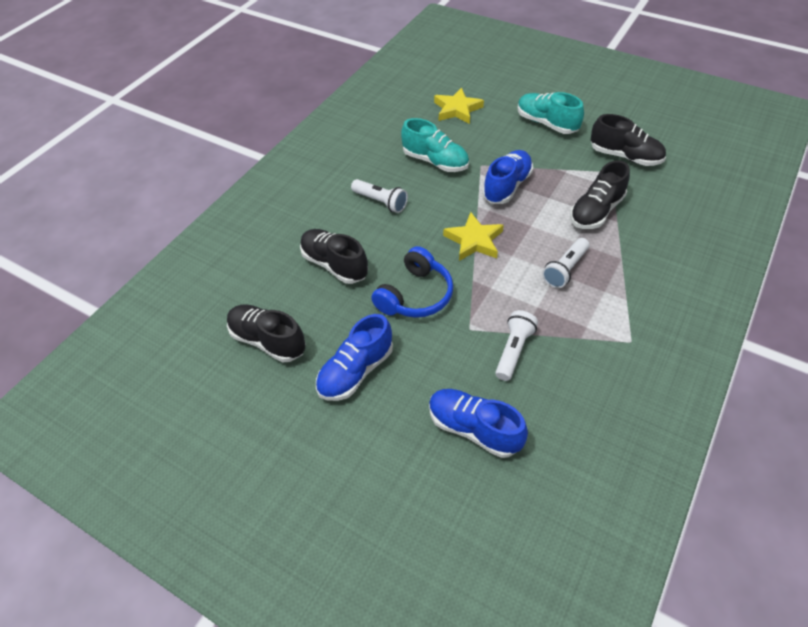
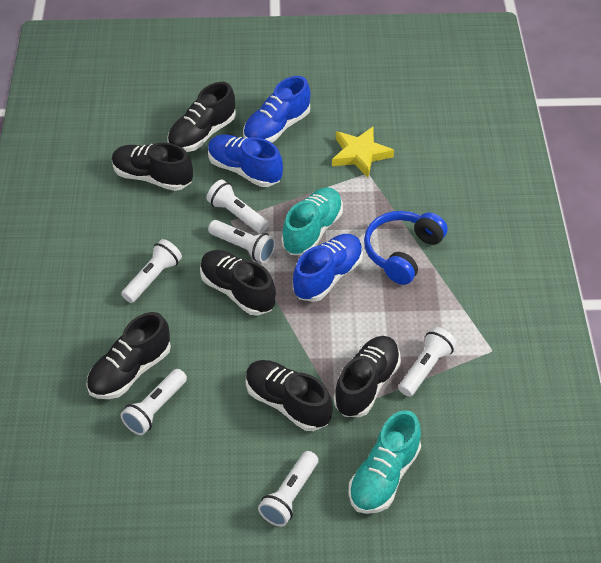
black shoe: 4 -> 6
white flashlight: 3 -> 6
yellow star: 2 -> 1

